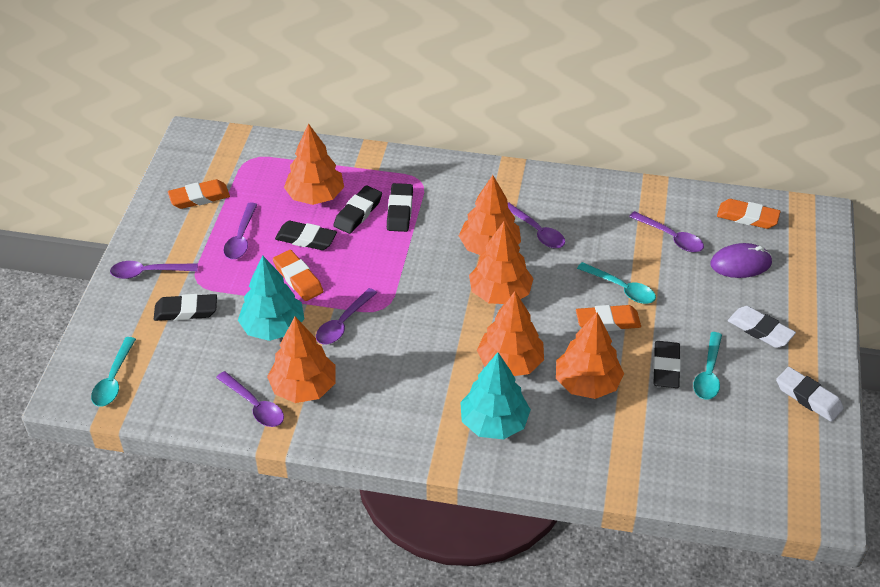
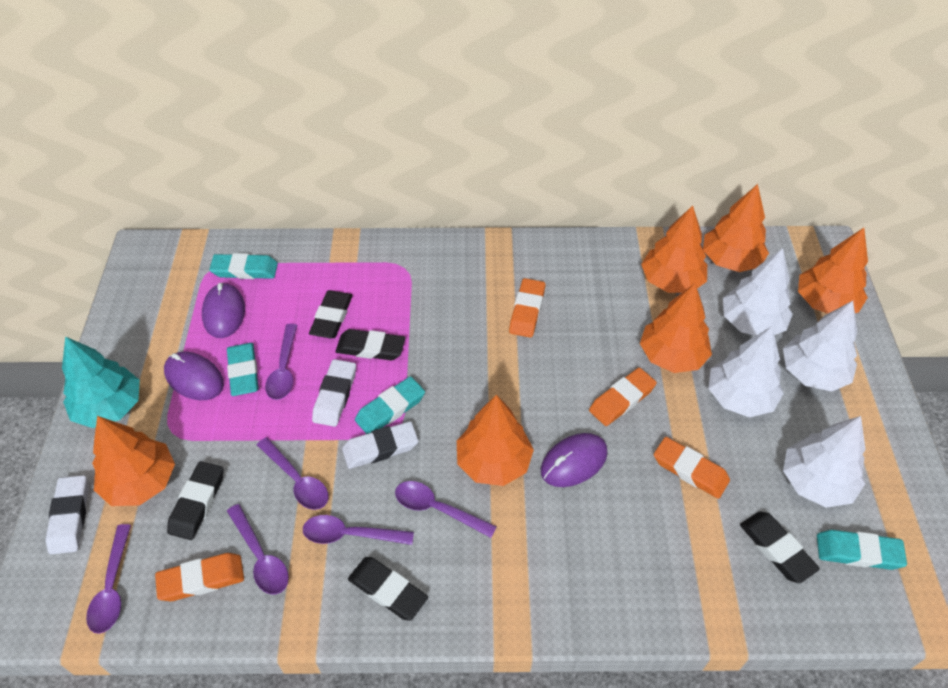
purple mouse: 1 -> 3
turquoise eraser: 0 -> 4
turquoise spoon: 3 -> 0
turquoise tree: 2 -> 1
white eraser: 2 -> 3
white tree: 0 -> 4

